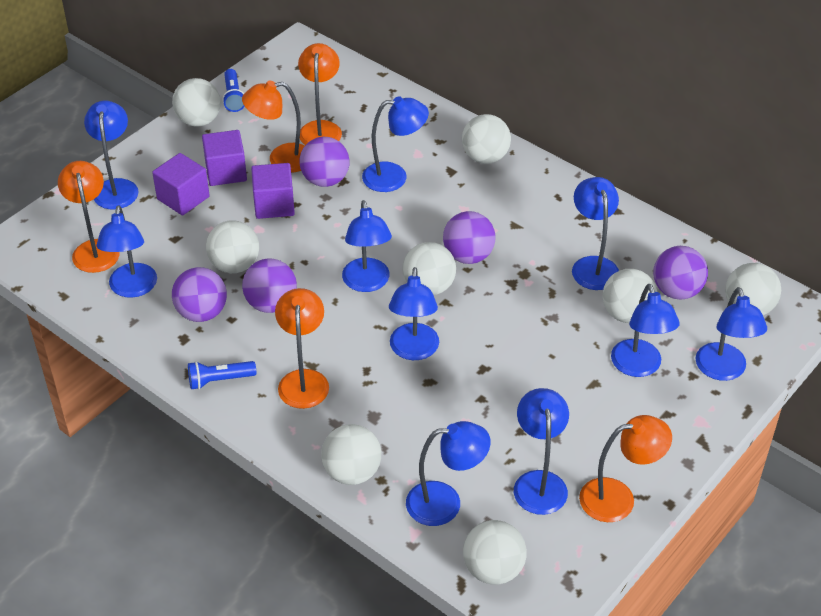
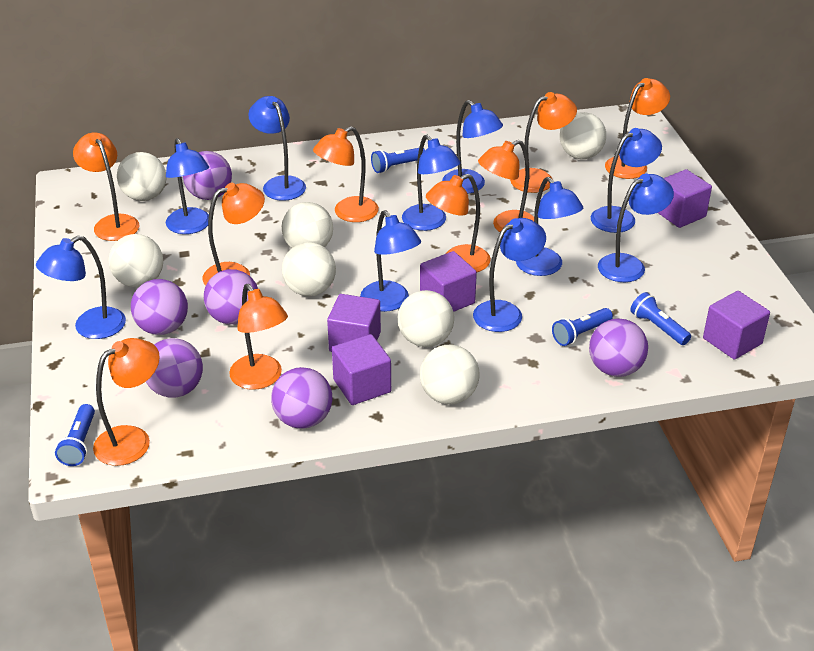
blue flashlight: 2 -> 4
orange lamp: 5 -> 9
purple ball: 5 -> 6
purple cube: 3 -> 5
white ball: 8 -> 7

